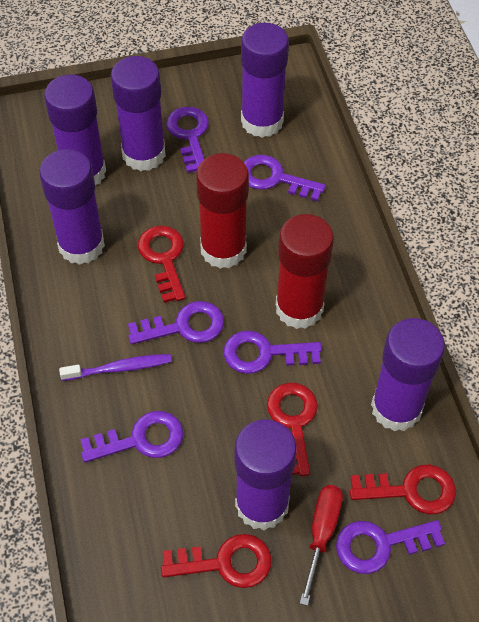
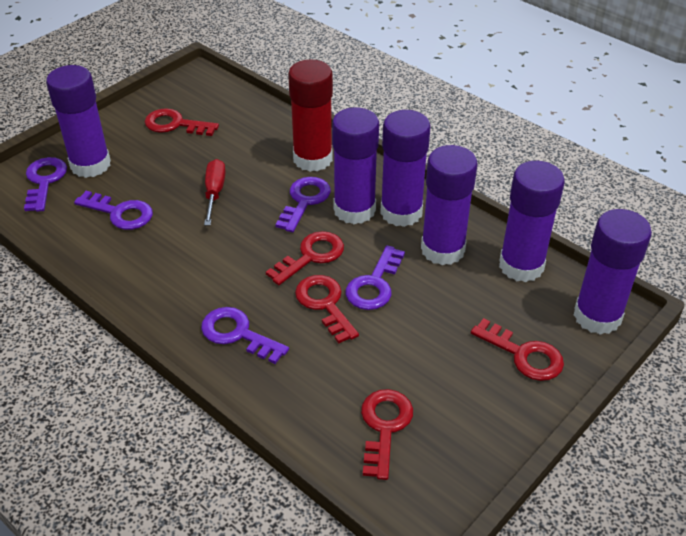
purple key: 6 -> 5
purple toothbrush: 1 -> 0
red glue stick: 2 -> 1
red key: 4 -> 5

